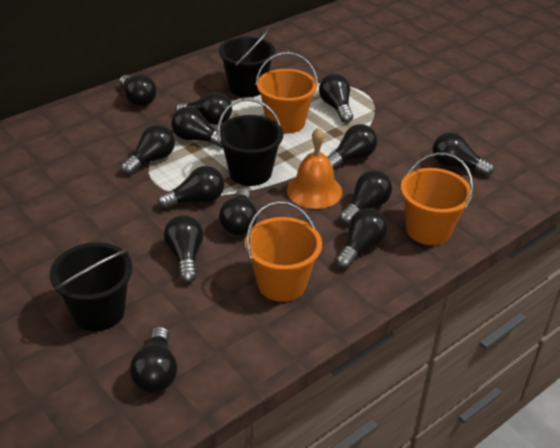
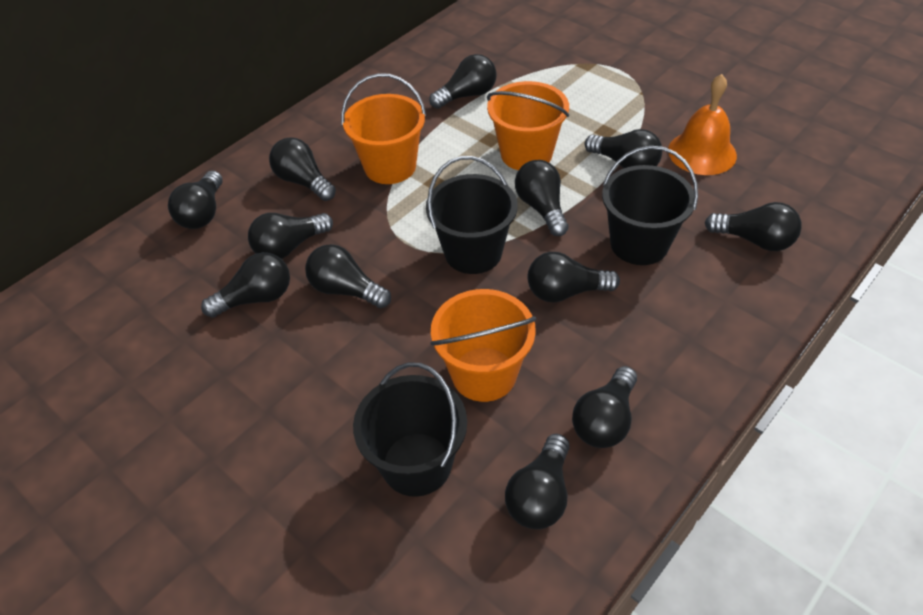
black light bulb: 13 -> 12

